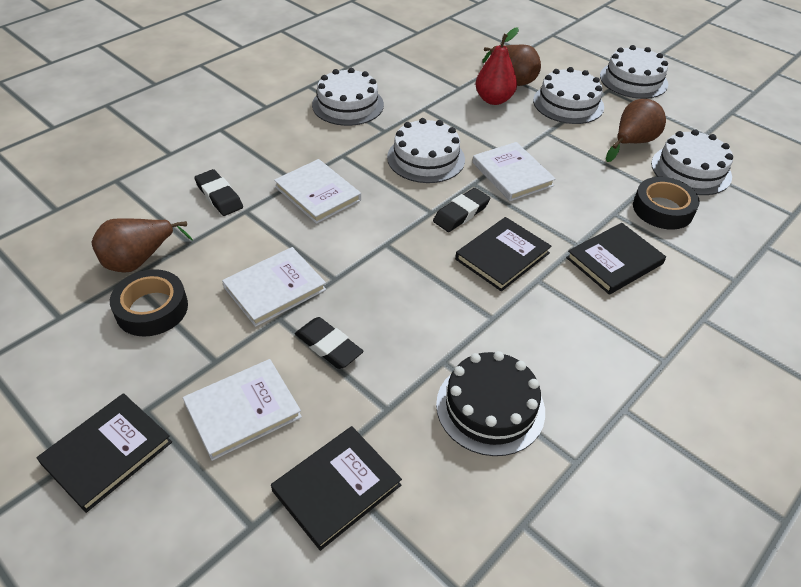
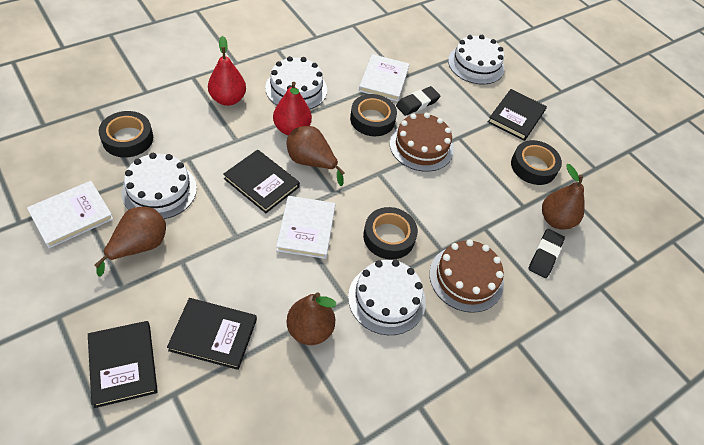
black cake: 1 -> 0
black eraser: 3 -> 2
black tape: 2 -> 4
brown cake: 0 -> 2
brown pear: 3 -> 4
red pear: 1 -> 2
white book: 4 -> 3
white cake: 5 -> 4

